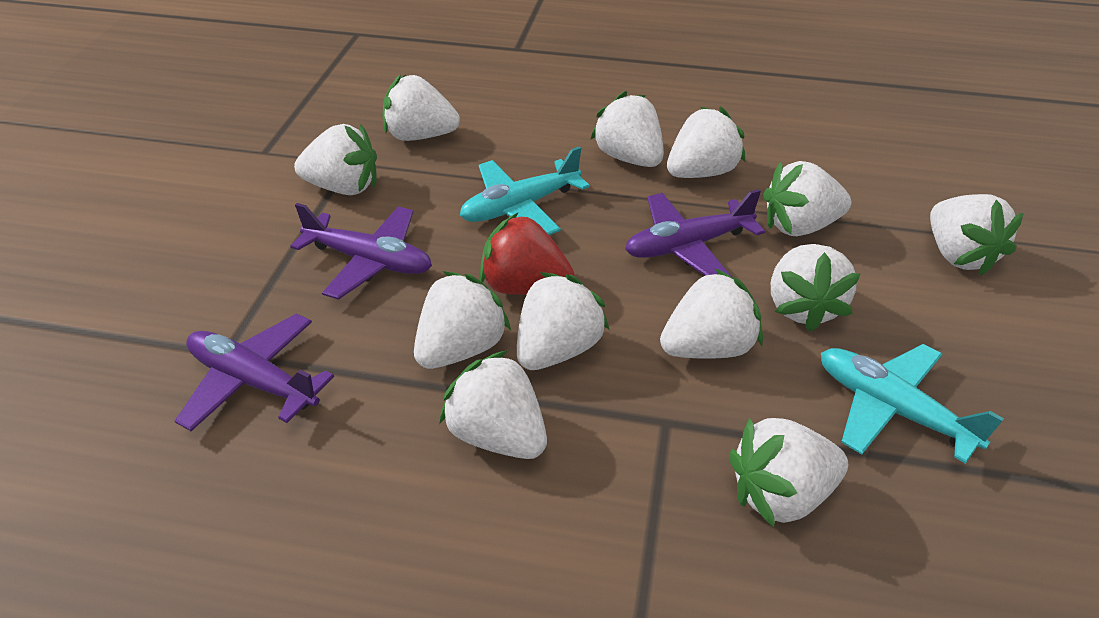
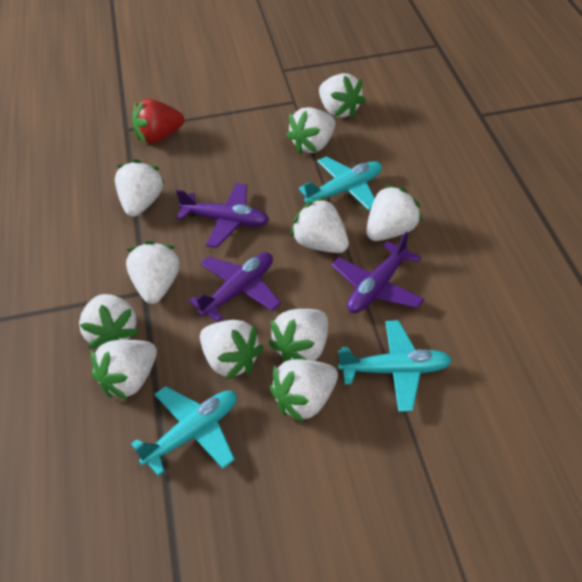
turquoise plane: 2 -> 3
white strawberry: 12 -> 11

